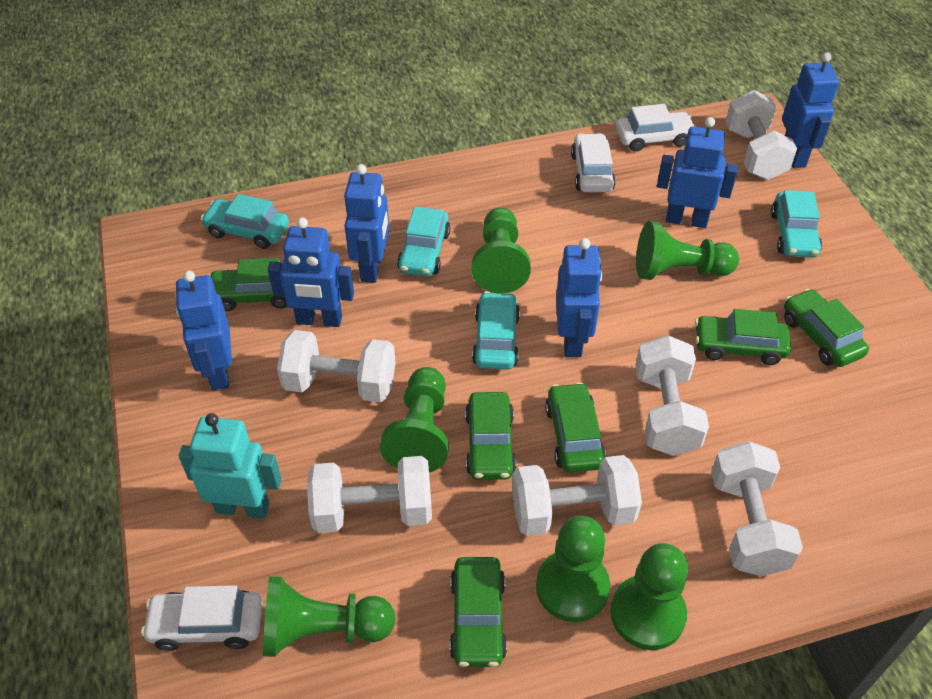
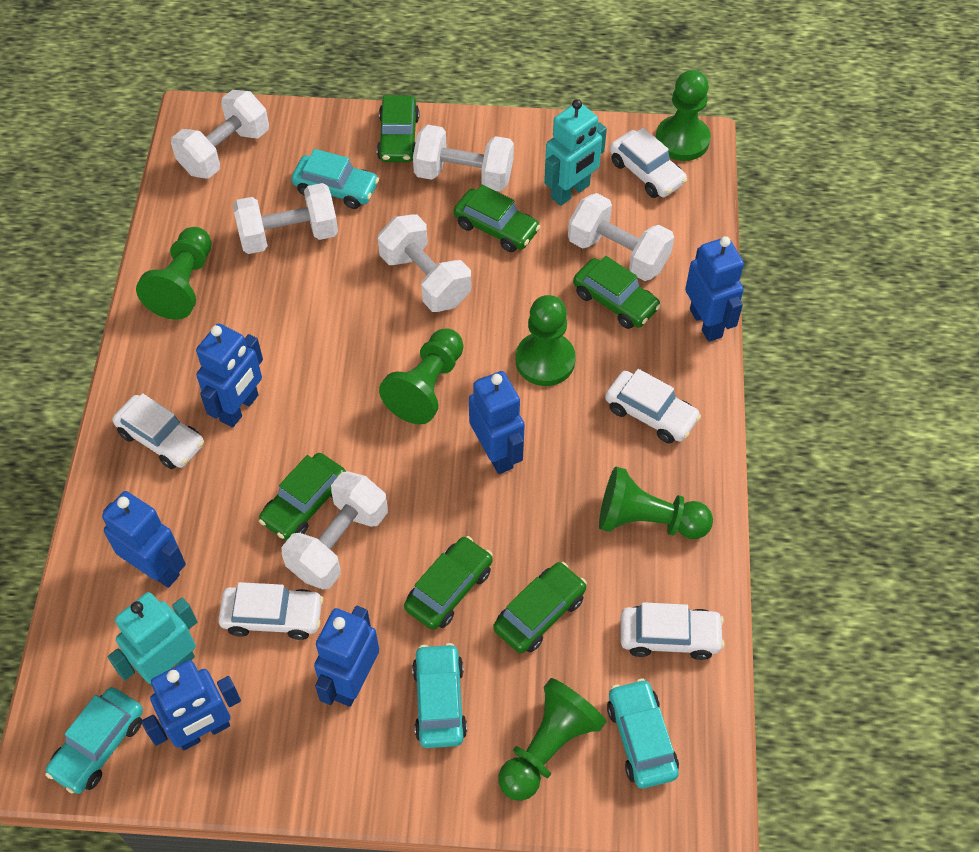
turquoise robot: 1 -> 2
white car: 3 -> 5

